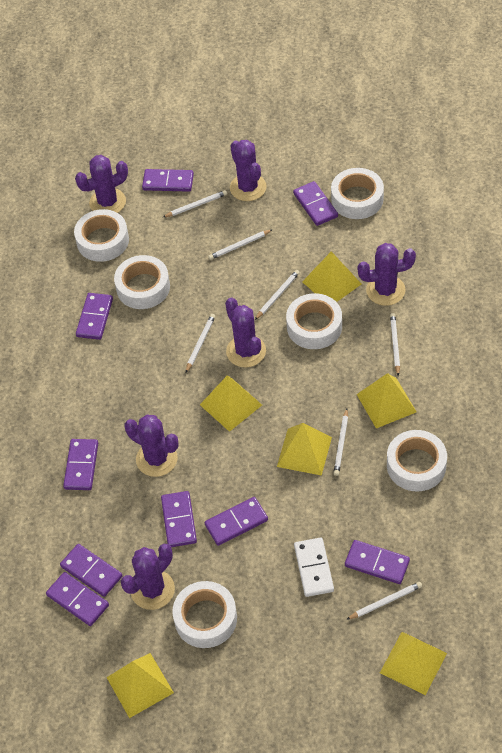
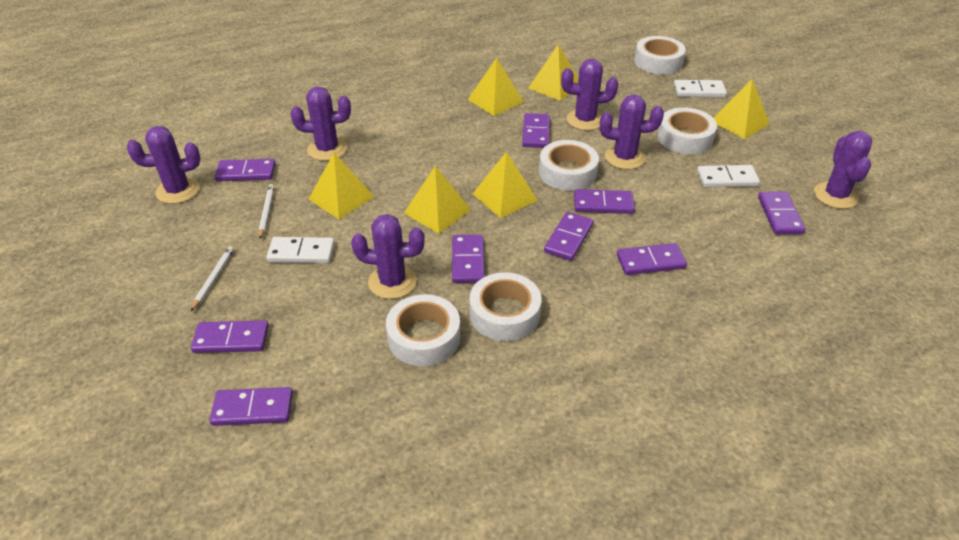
white domino: 1 -> 3
white pencil: 7 -> 2
white tape: 6 -> 5

